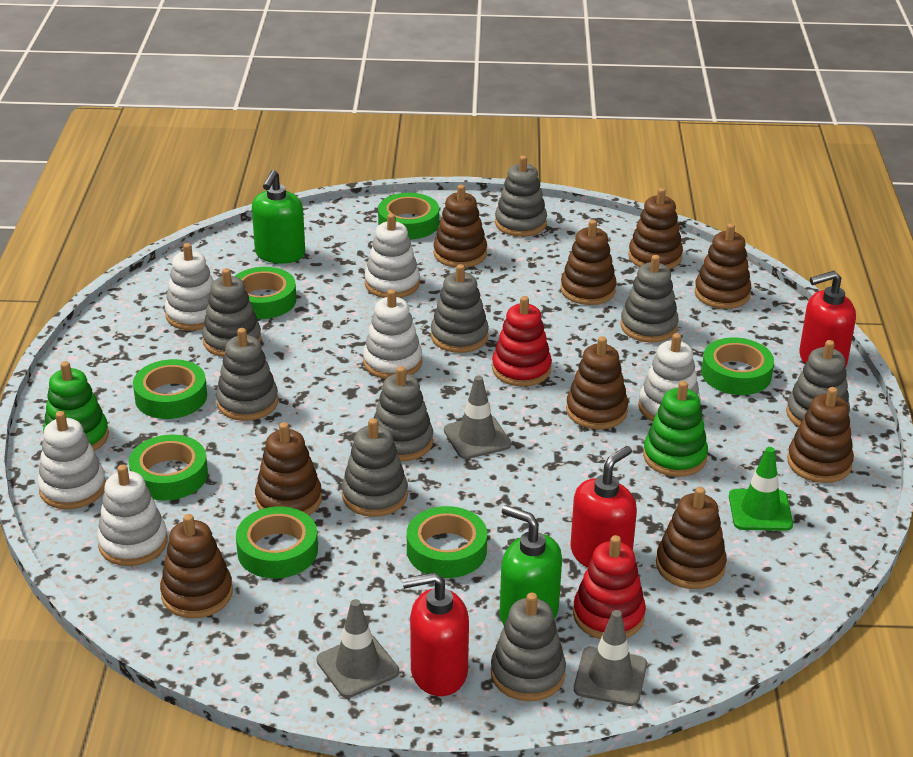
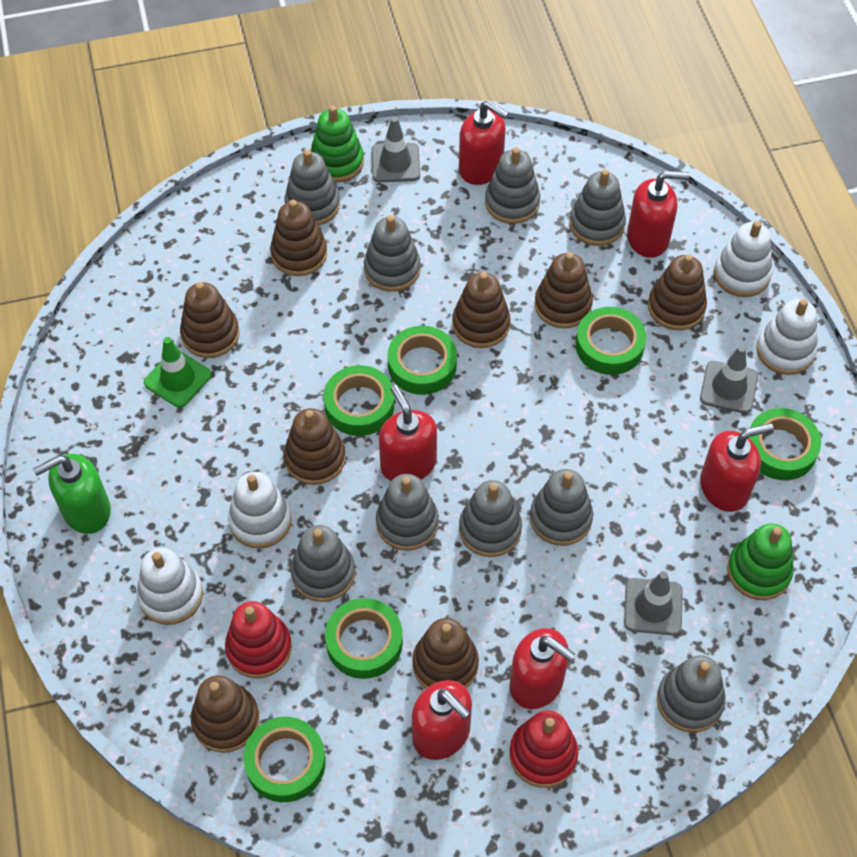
brown stacking toy: 9 -> 8
green soap dispenser: 2 -> 1
green tape: 7 -> 6
red soap dispenser: 3 -> 6
white stacking toy: 6 -> 4

